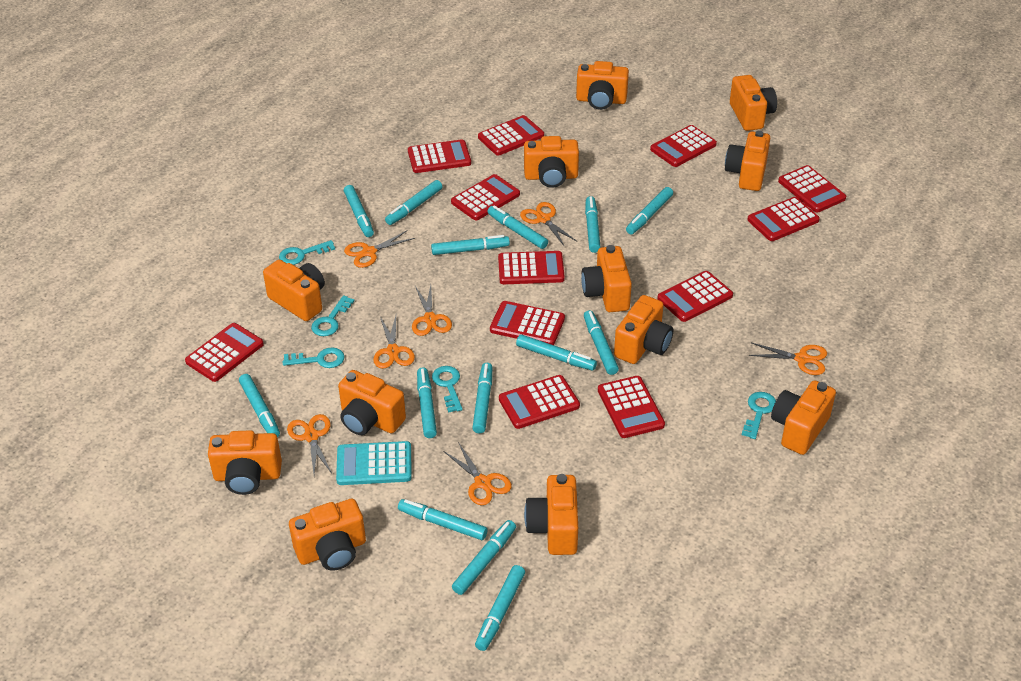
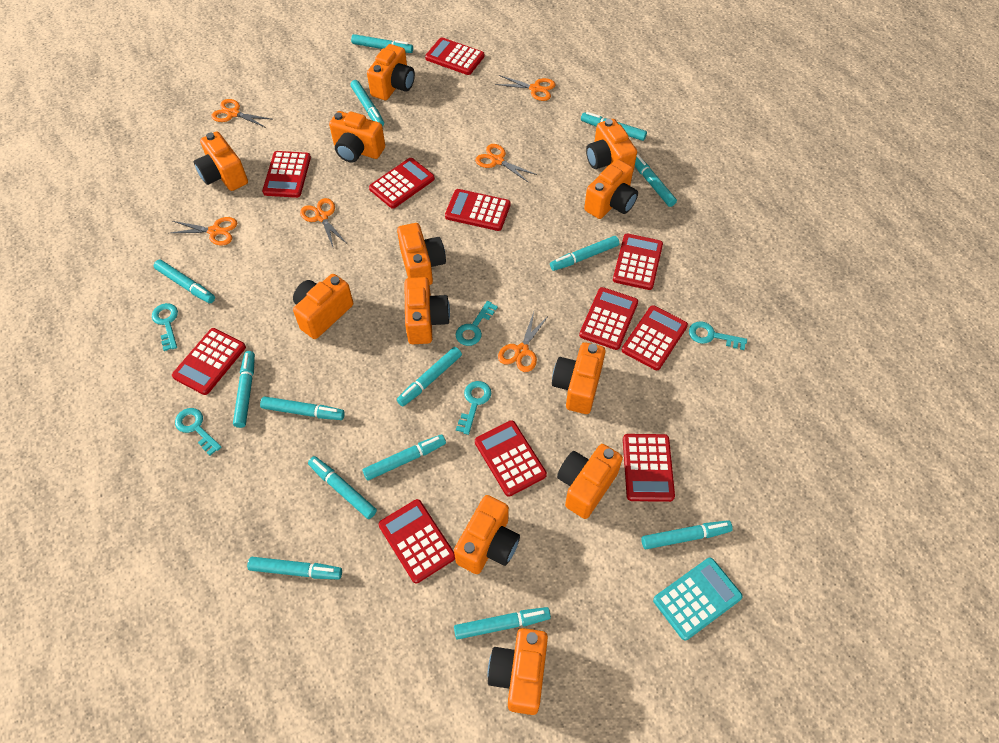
orange scissors: 7 -> 6
red calculator: 12 -> 11

